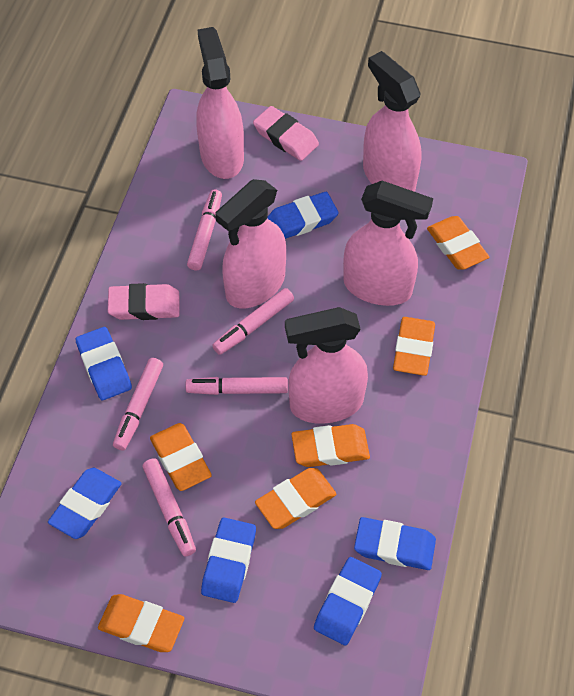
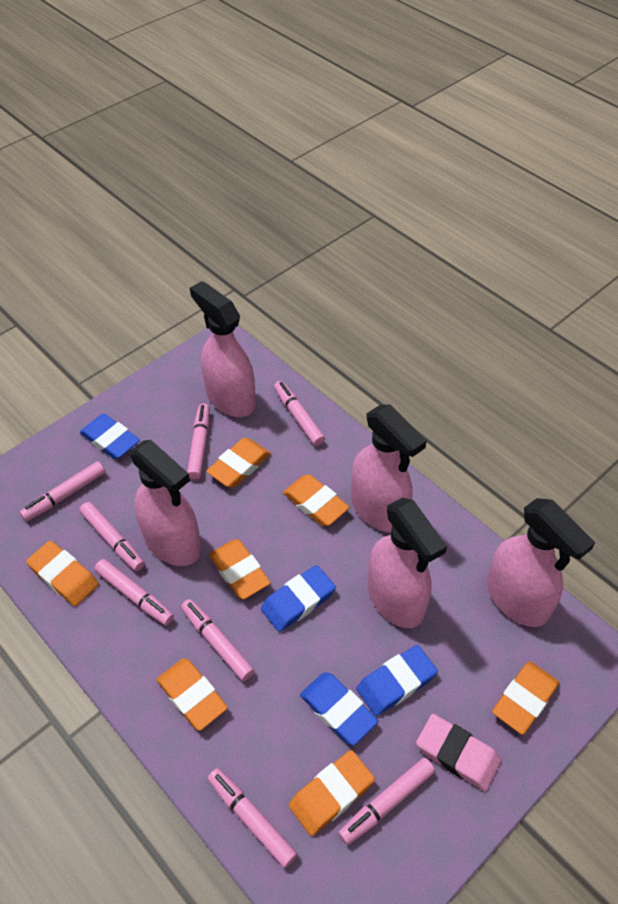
blue eraser: 6 -> 4
orange eraser: 6 -> 7
pink eraser: 2 -> 1
pink marker: 5 -> 8

